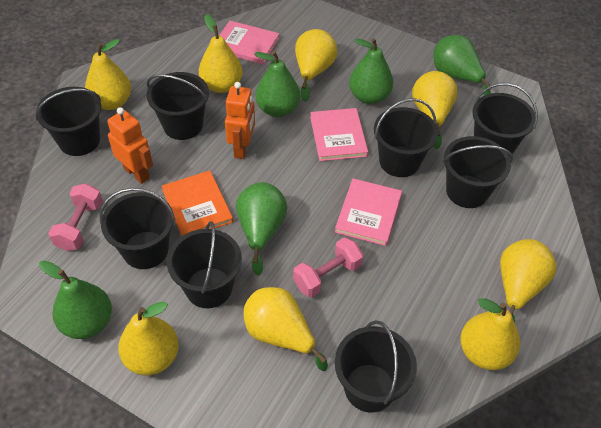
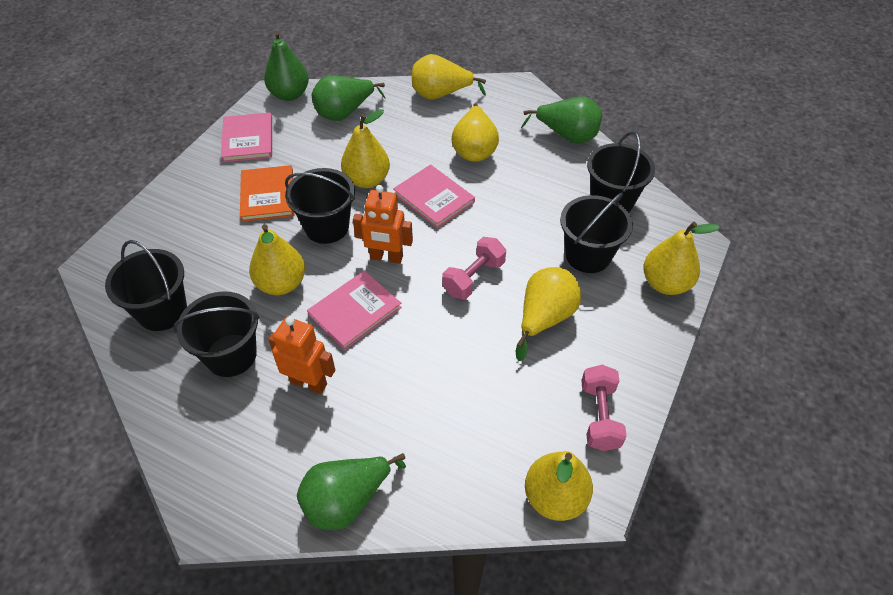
black bucket: 8 -> 5
green pear: 5 -> 4
yellow pear: 8 -> 7

